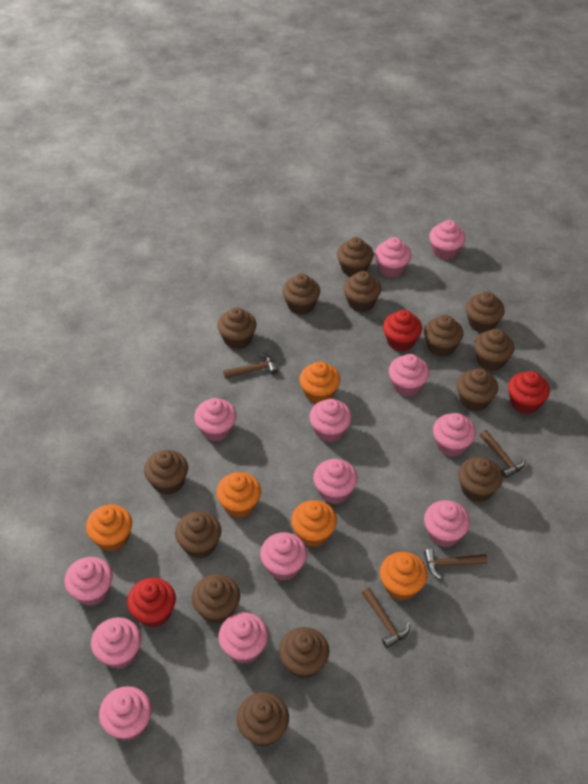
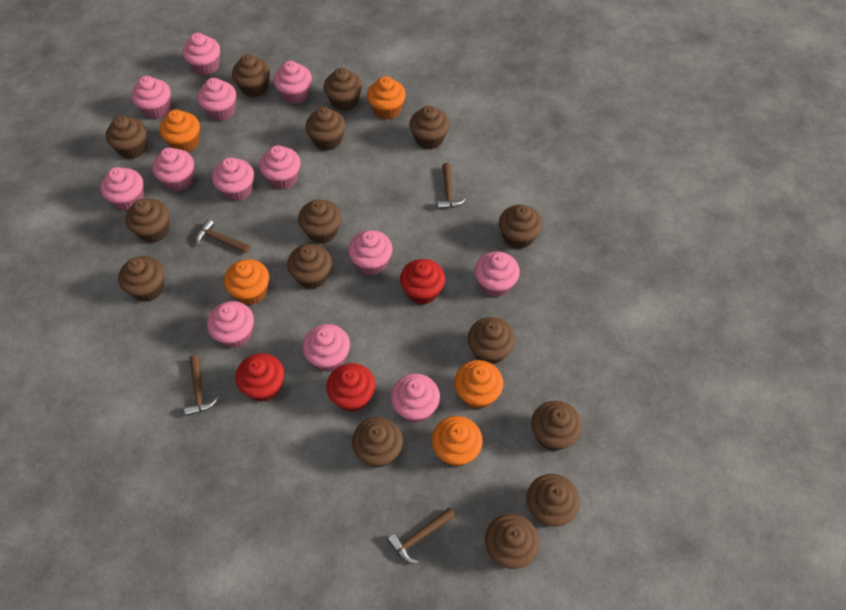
brown cupcake: 14 -> 15

